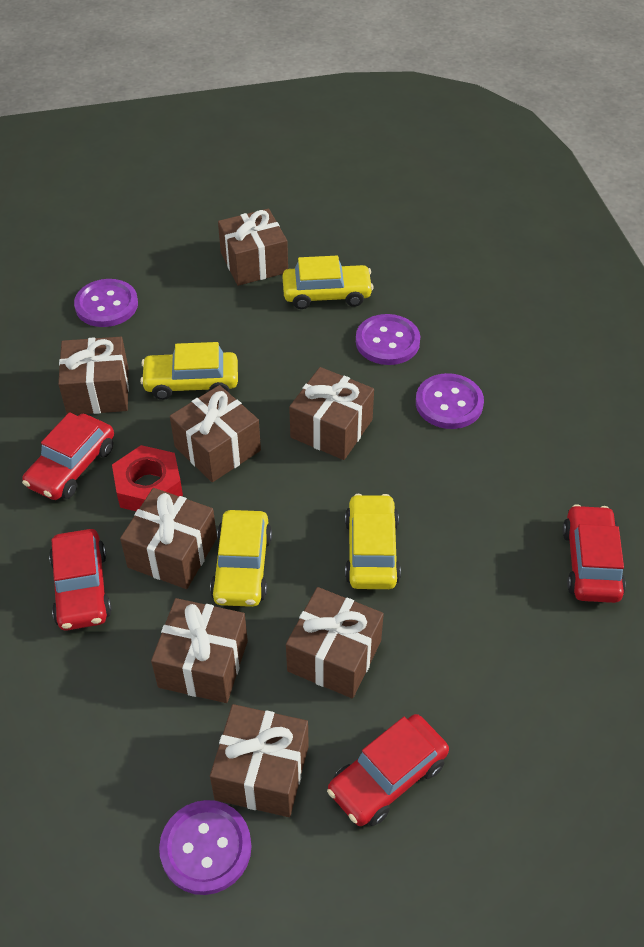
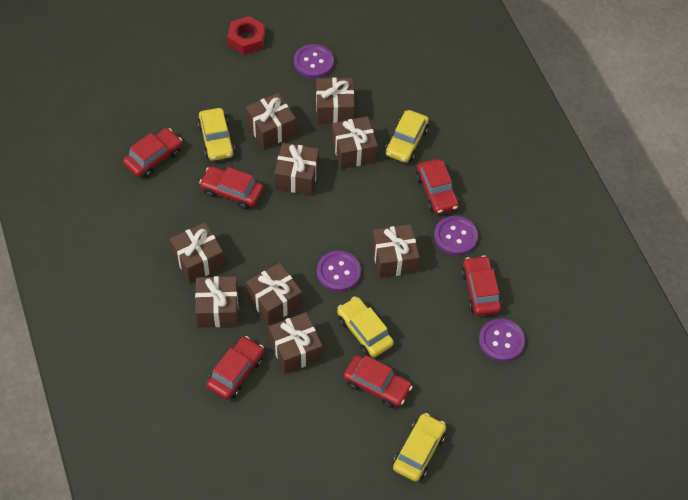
brown gift: 8 -> 9
red car: 4 -> 6

